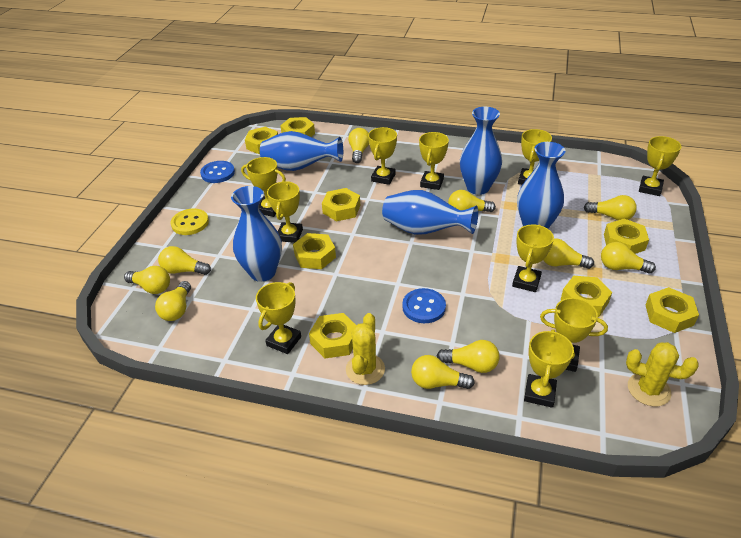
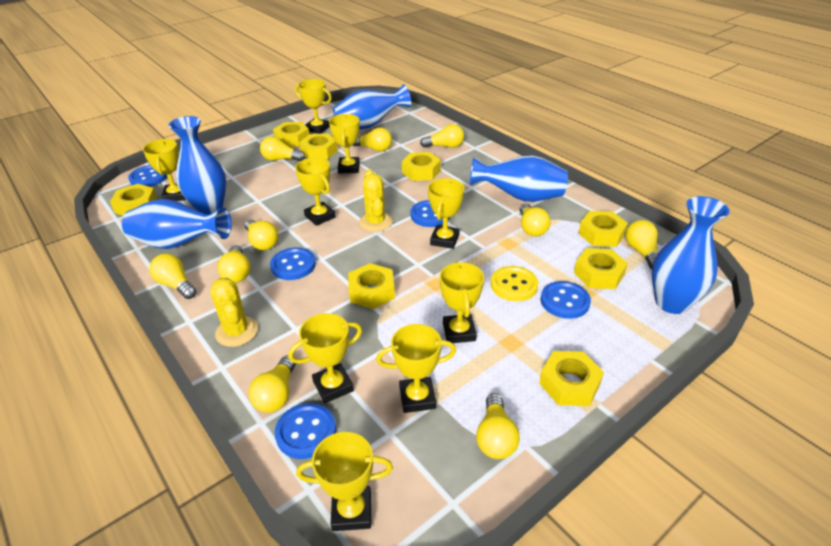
blue button: 2 -> 5
yellow trophy: 10 -> 9

